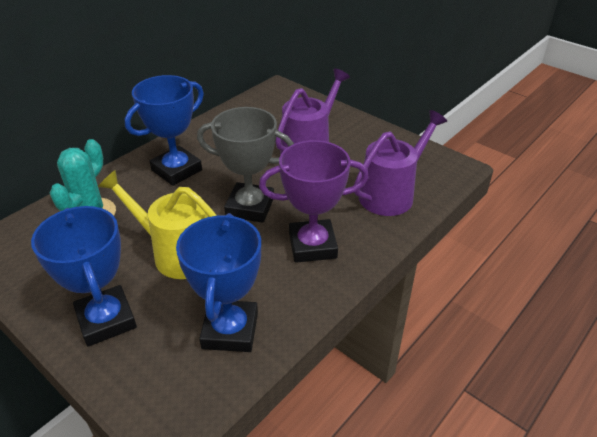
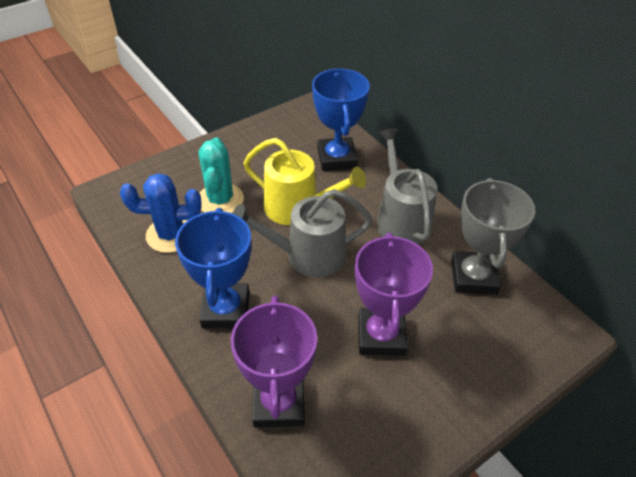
blue cactus: 0 -> 1
blue trophy: 3 -> 2
grey watering can: 0 -> 2
purple trophy: 1 -> 2
purple watering can: 2 -> 0

